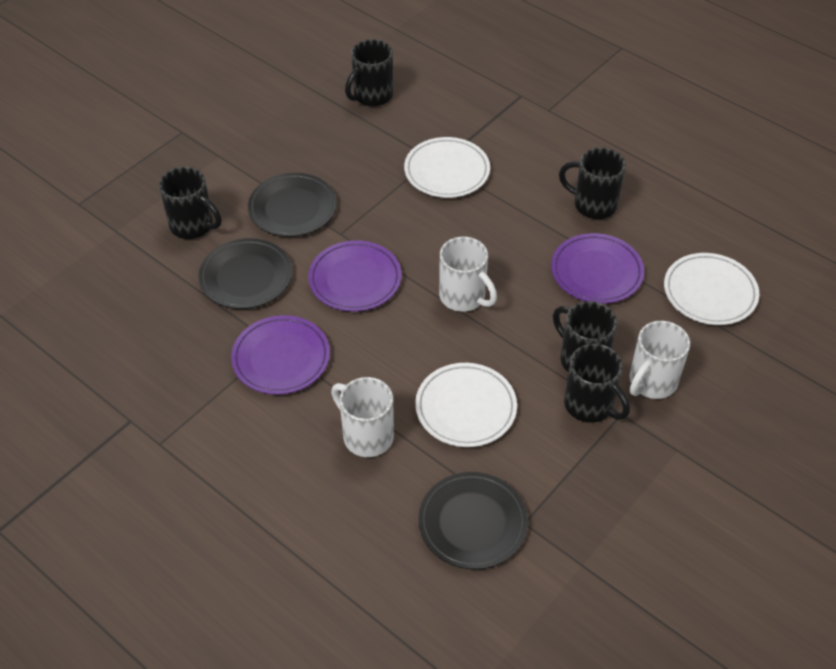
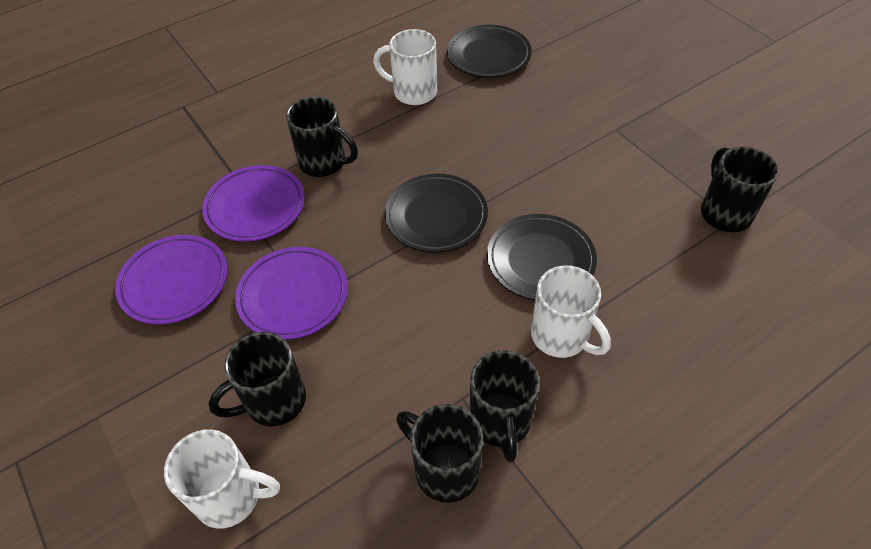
white plate: 3 -> 0

